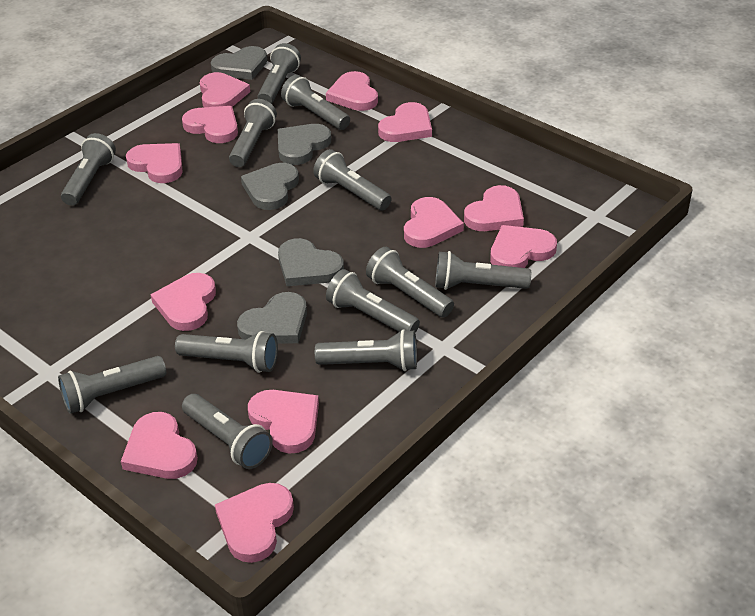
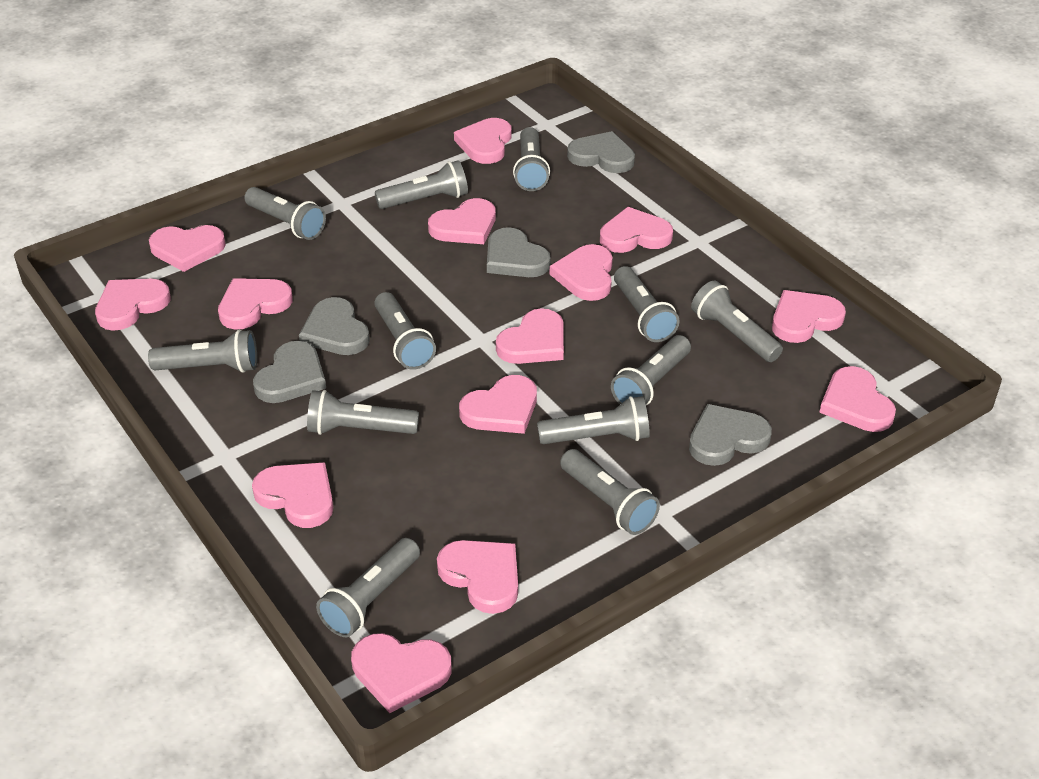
pink heart: 12 -> 14

